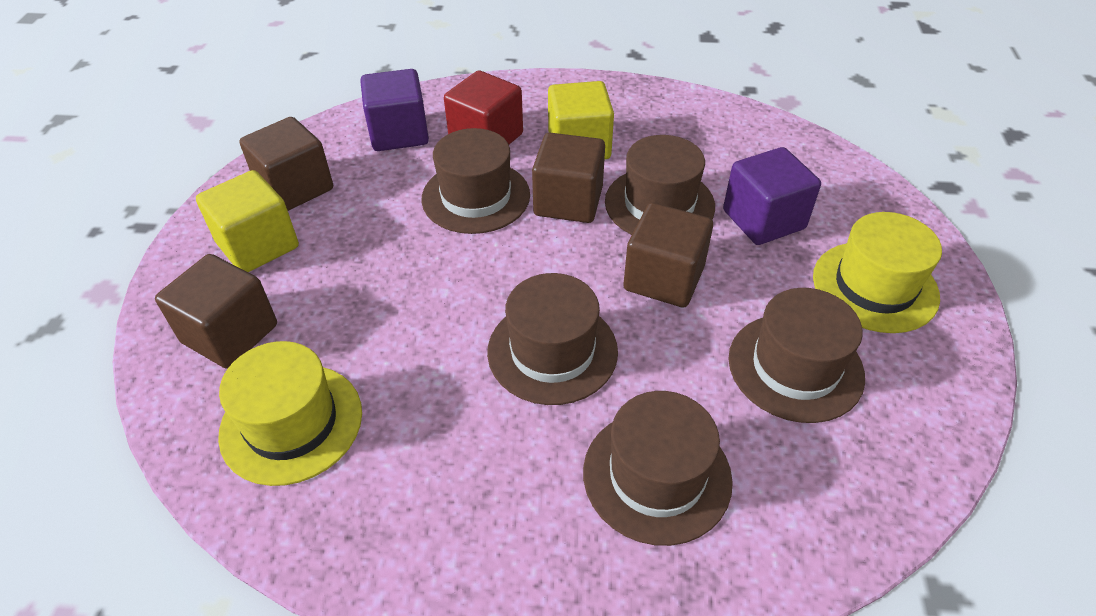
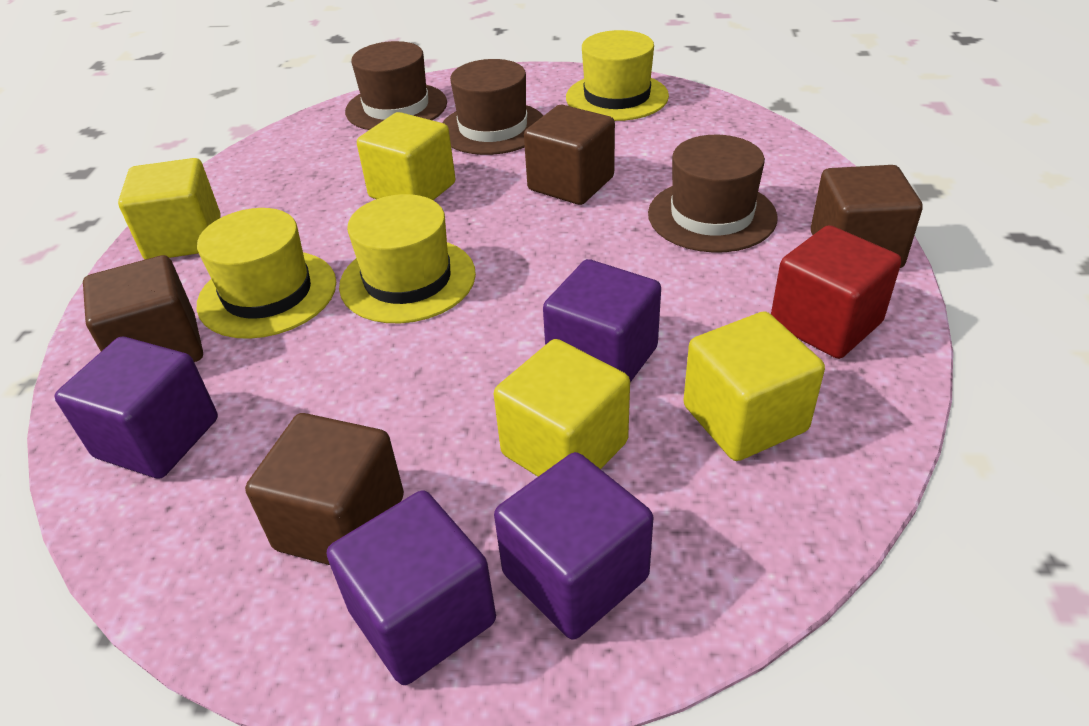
brown hat: 5 -> 3
purple cube: 2 -> 4
yellow cube: 2 -> 4
yellow hat: 2 -> 3

